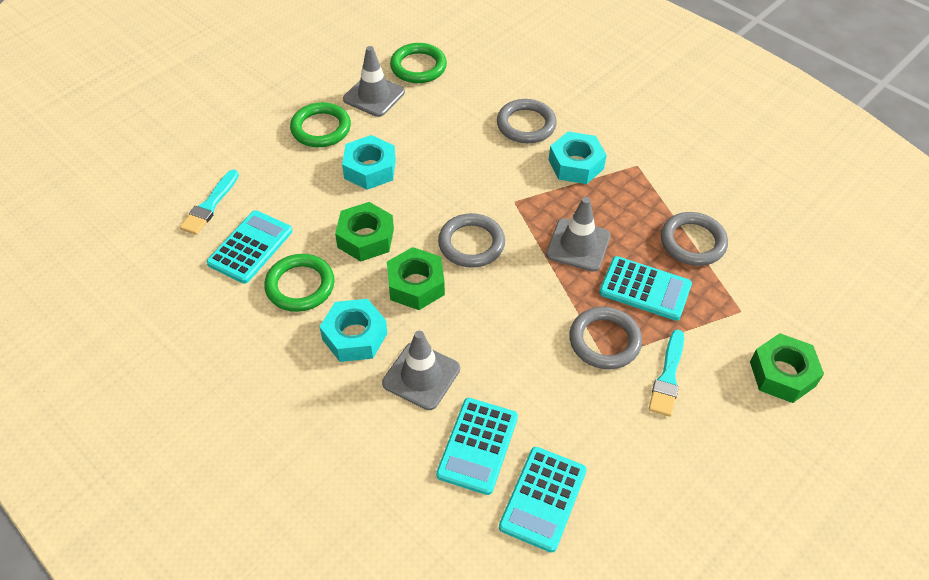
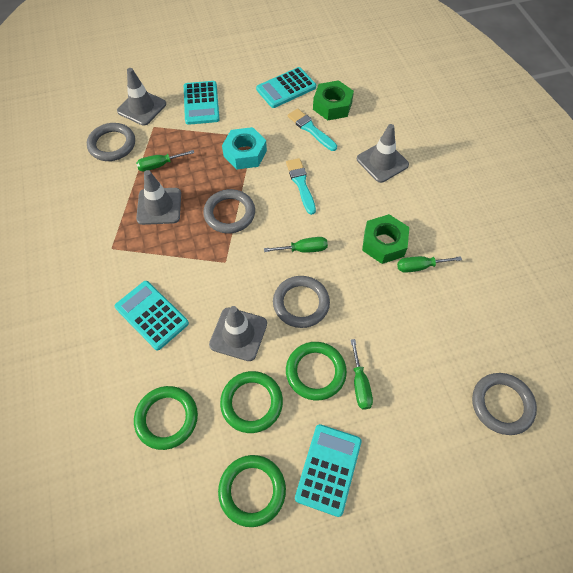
green nut: 3 -> 2
green ring: 3 -> 4
green screwdriver: 0 -> 4
grey traffic cone: 3 -> 4
turquoise nut: 3 -> 1

